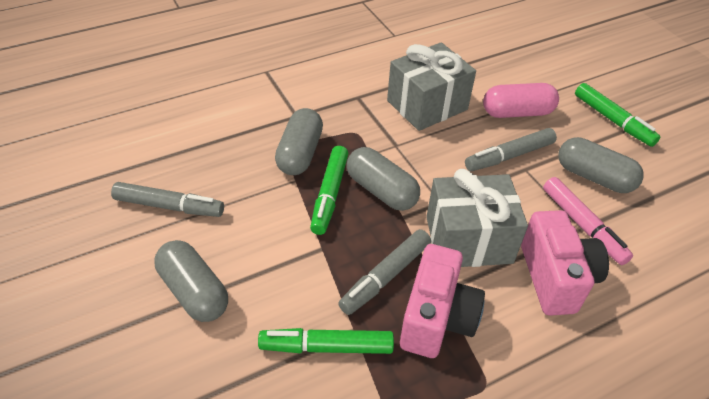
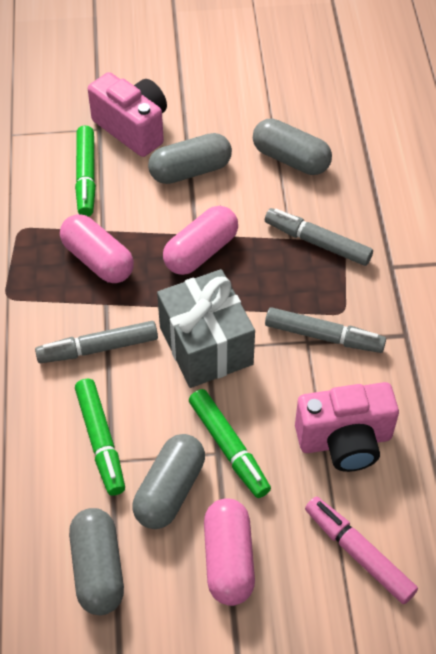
grey gift: 2 -> 1
pink capsule: 1 -> 3

